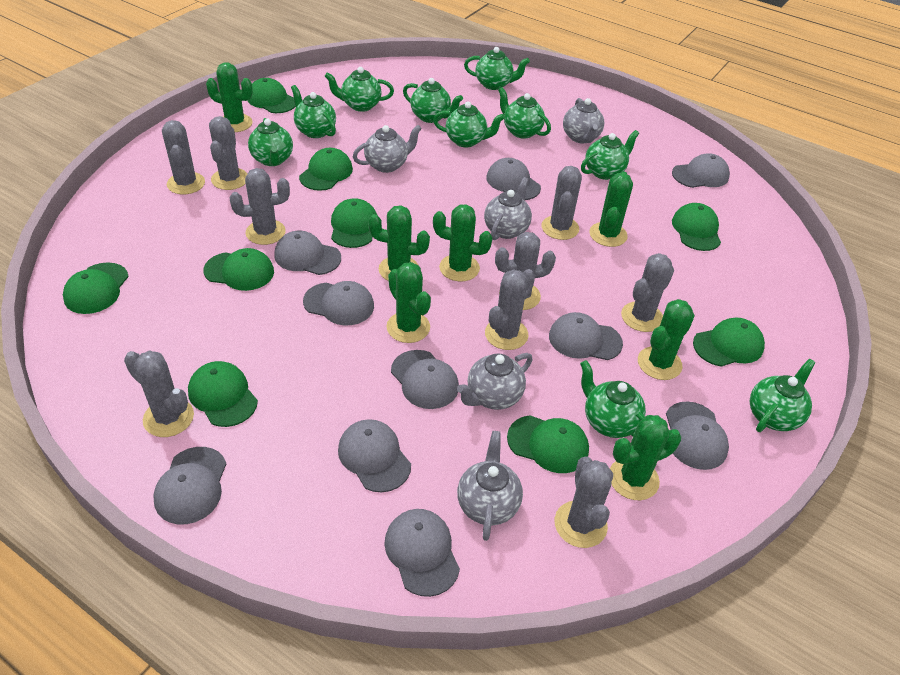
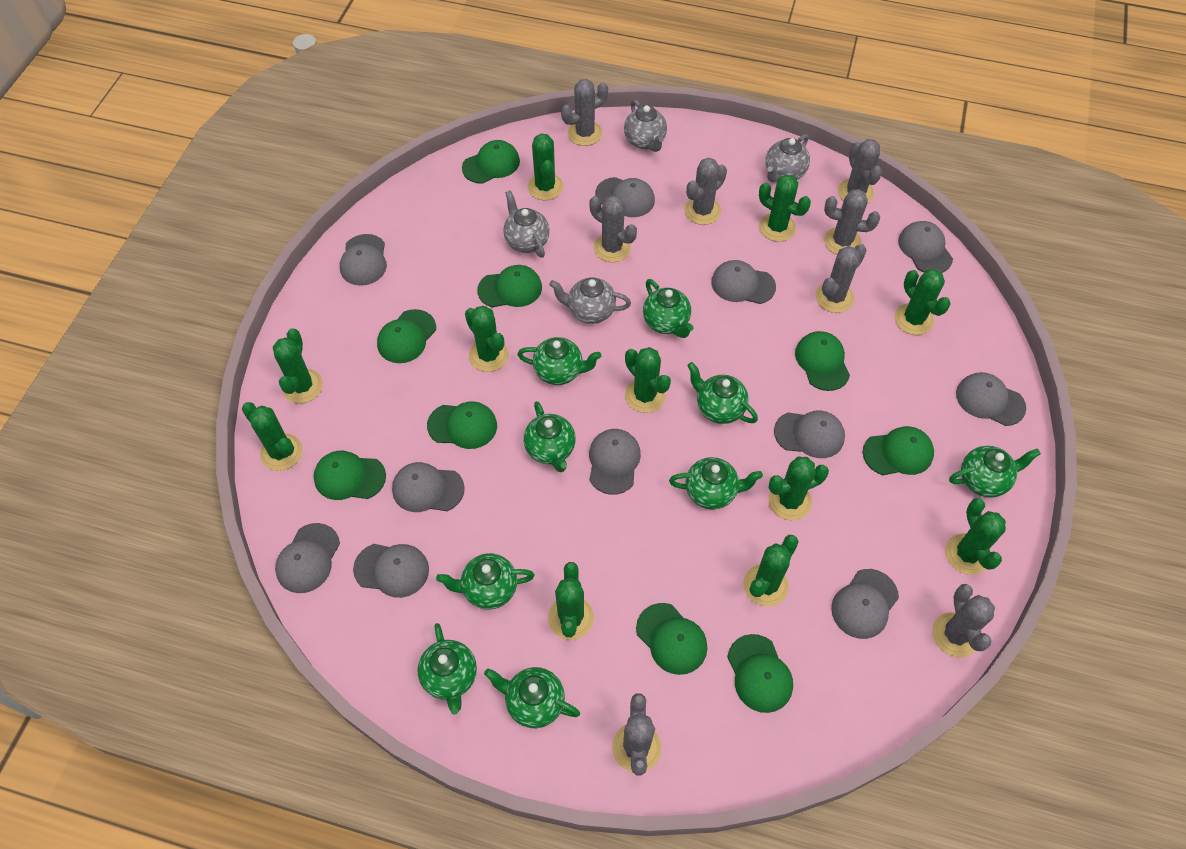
green cactus: 7 -> 11
green teapot: 10 -> 9
grey cactus: 9 -> 8
grey cap: 10 -> 11
grey teapot: 5 -> 4

